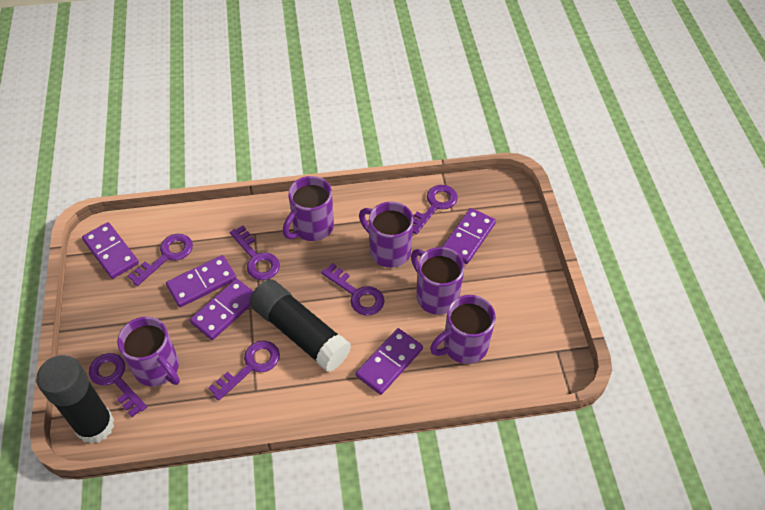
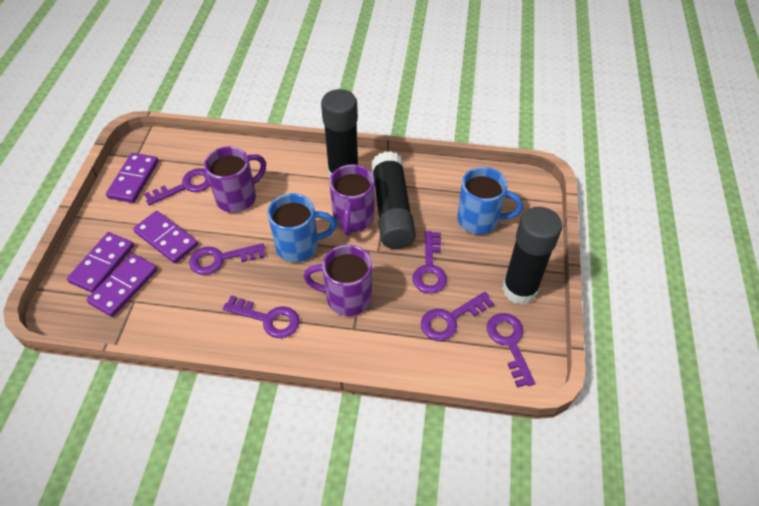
black glue stick: 2 -> 3
blue mug: 0 -> 2
purple domino: 5 -> 4
purple mug: 5 -> 3

